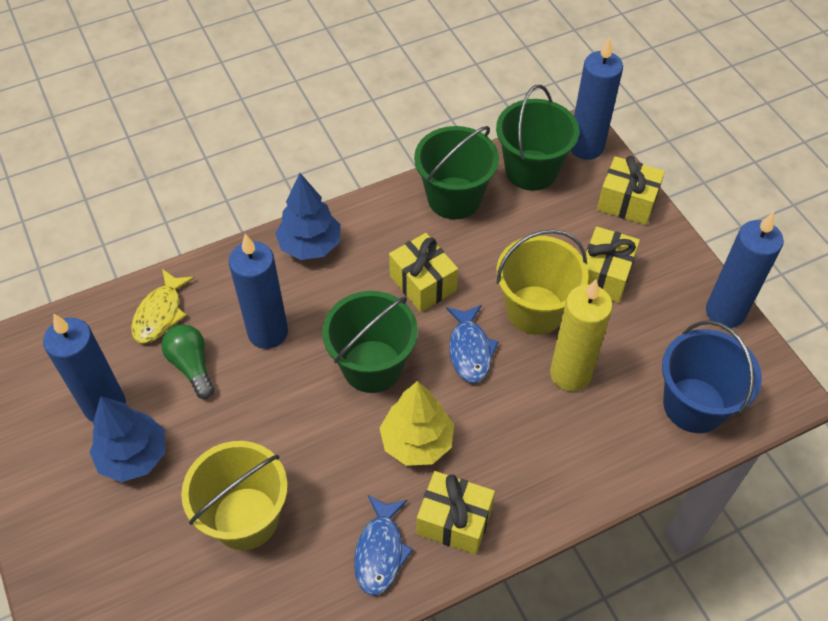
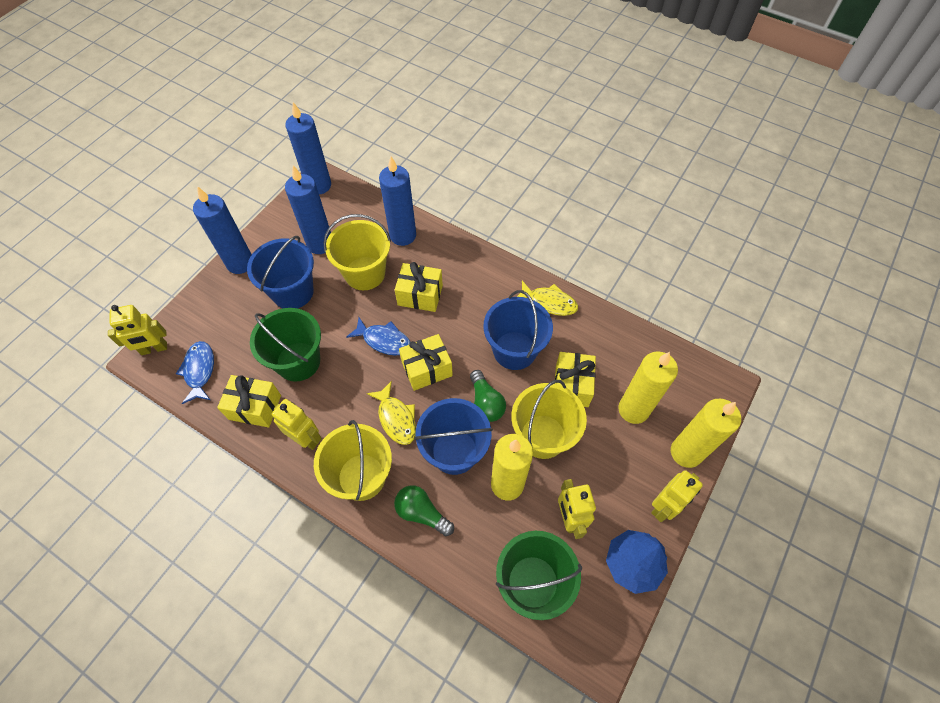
blue bucket: 1 -> 3
blue tree: 2 -> 1
green bucket: 3 -> 2
green light bulb: 1 -> 2
yellow bucket: 2 -> 3
yellow candle: 1 -> 3
yellow fish: 1 -> 2
yellow robot: 0 -> 4
yellow tree: 1 -> 0

